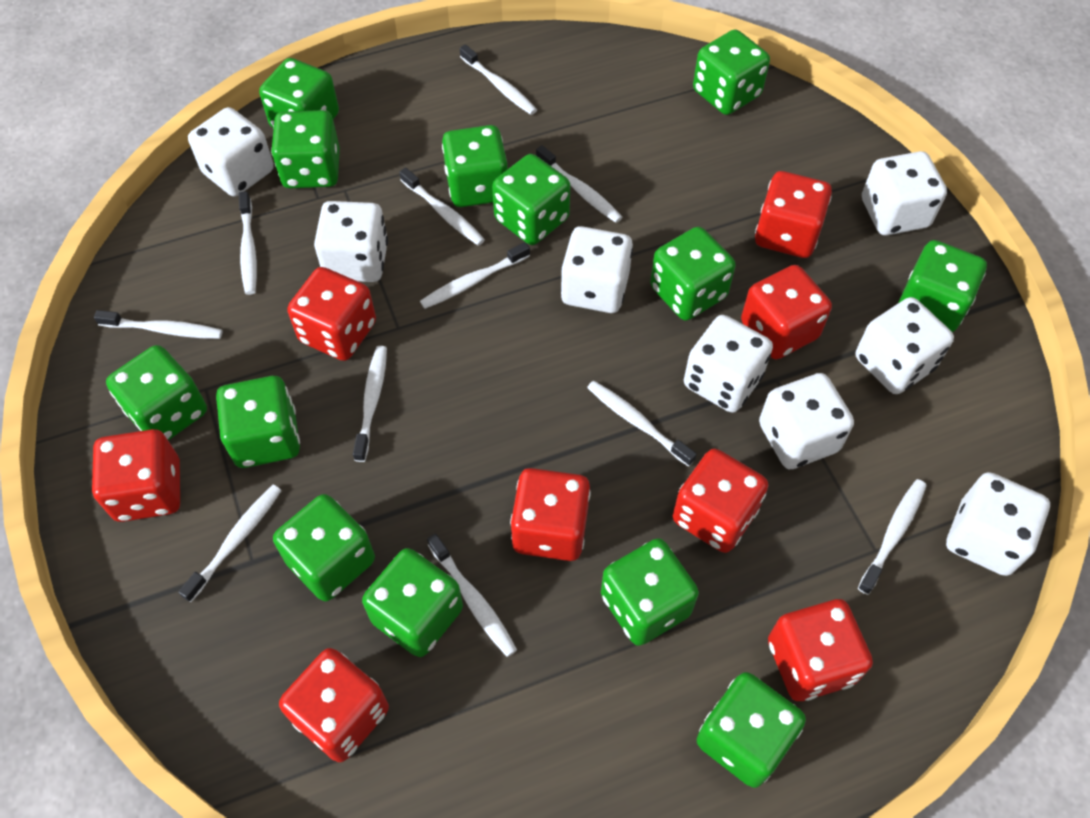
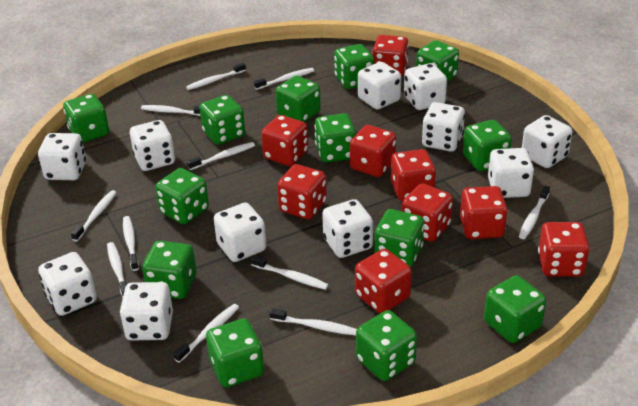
red dice: 8 -> 9
white dice: 8 -> 11

